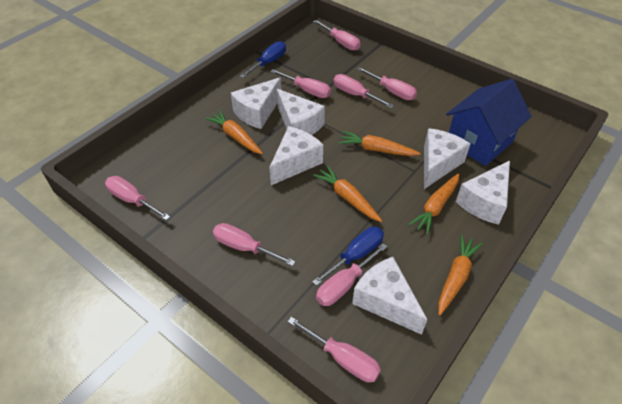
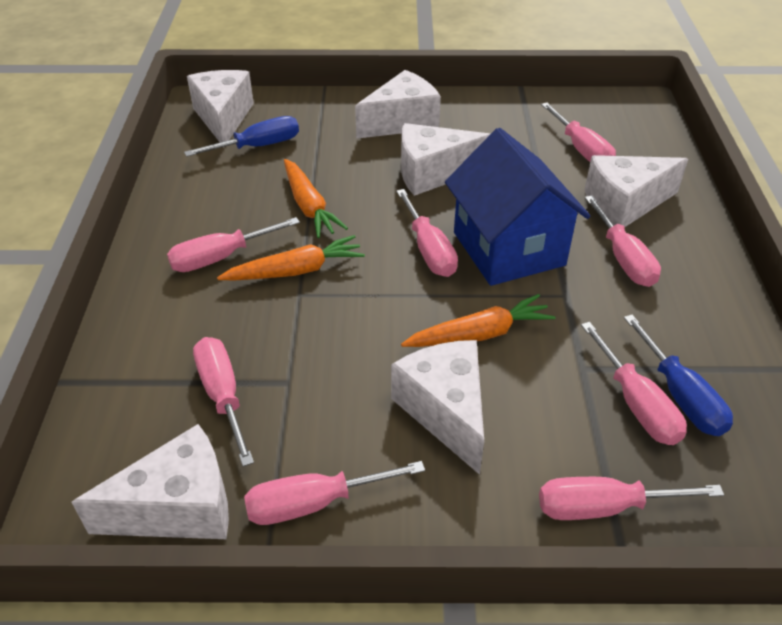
orange carrot: 5 -> 3

